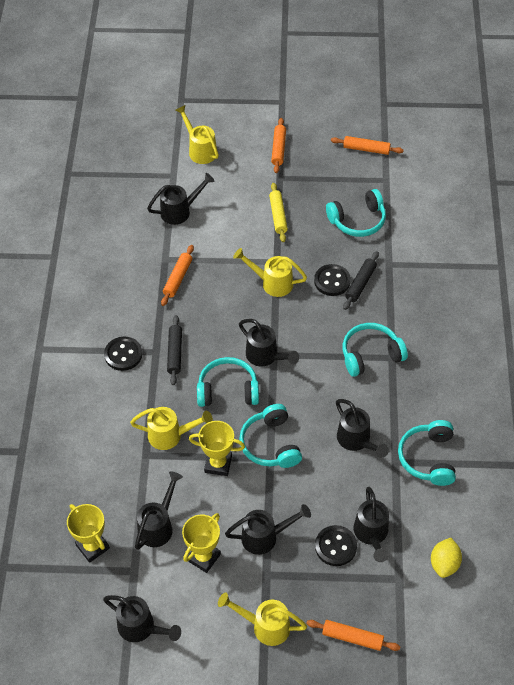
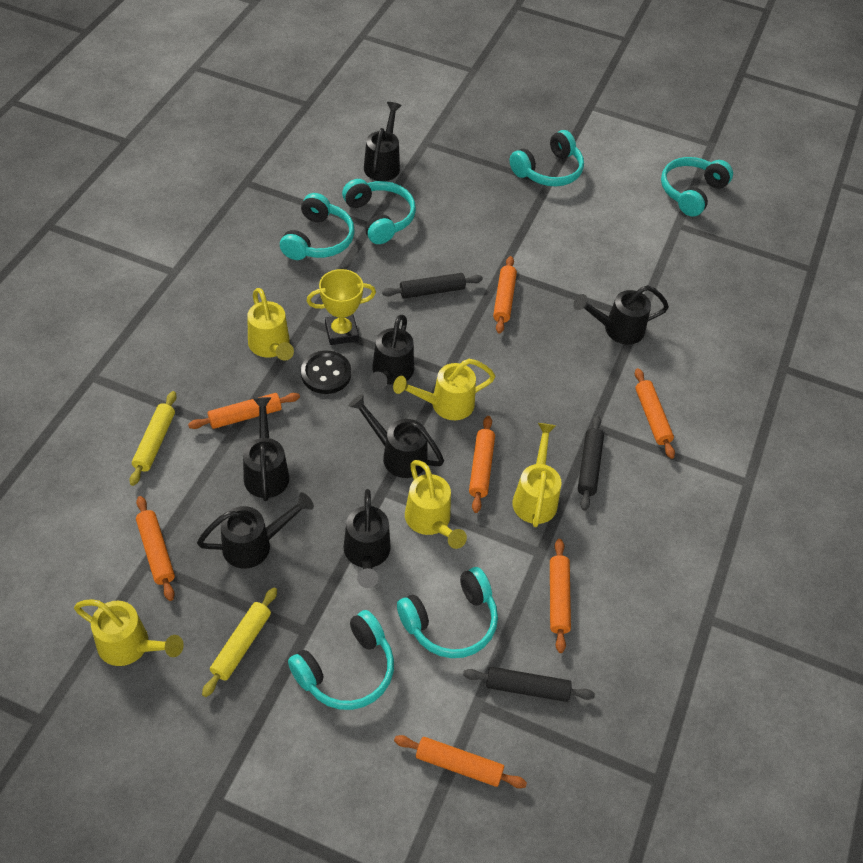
black button: 3 -> 1
black rolling pin: 2 -> 3
orange rolling pin: 4 -> 7
turquoise headphones: 5 -> 6
yellow lemon: 1 -> 0
yellow rolling pin: 1 -> 2
yellow trophy: 3 -> 1
yellow watering can: 4 -> 5

